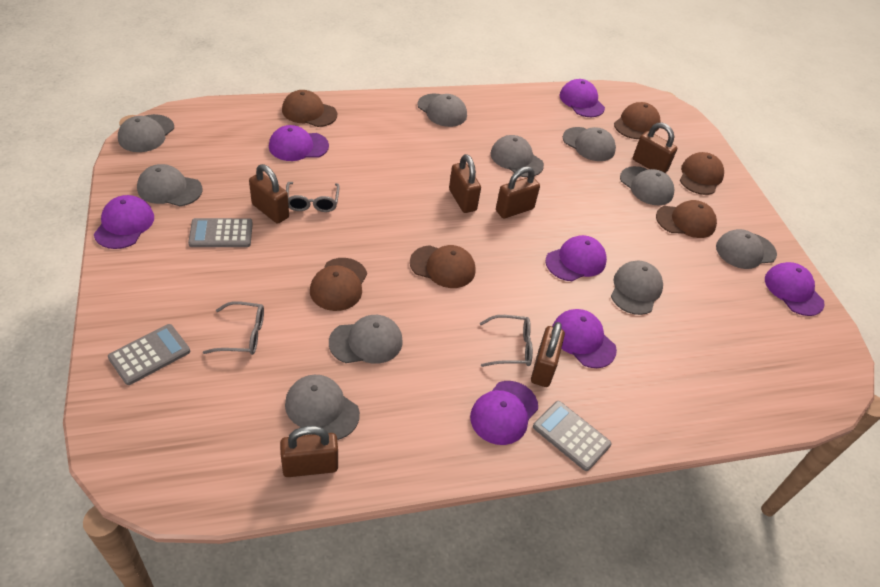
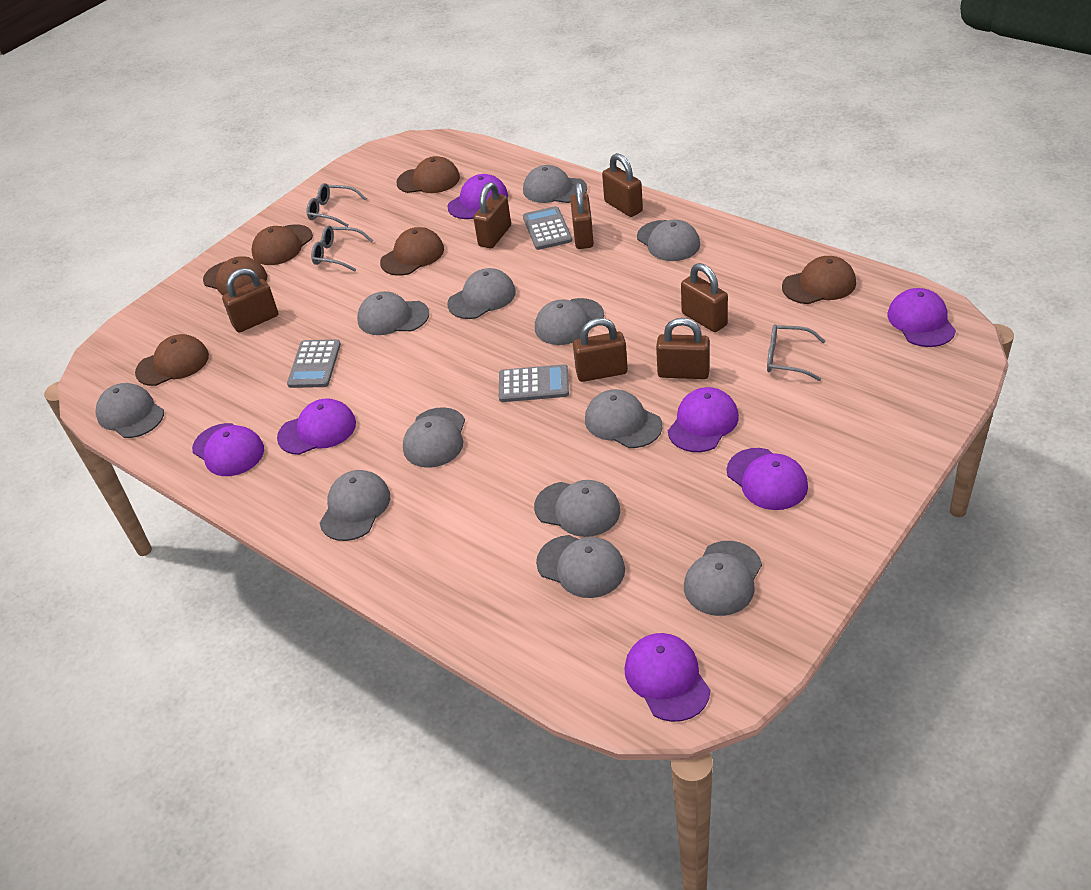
brown padlock: 6 -> 7
grey cap: 10 -> 12

